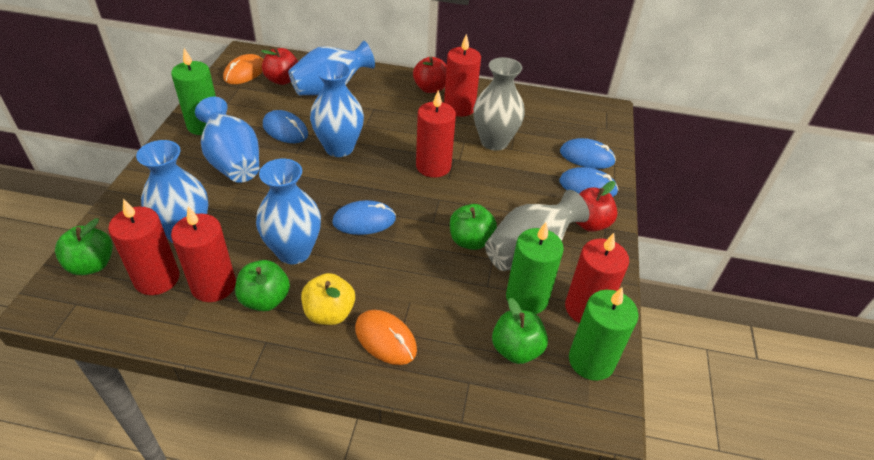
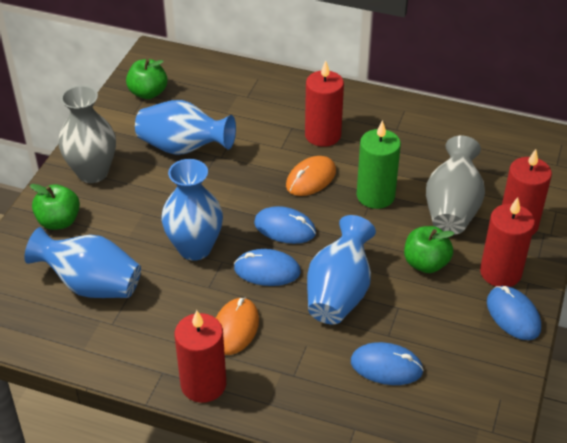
blue vase: 5 -> 4
green apple: 4 -> 3
green candle: 3 -> 1
red apple: 3 -> 0
red candle: 5 -> 4
yellow apple: 1 -> 0

